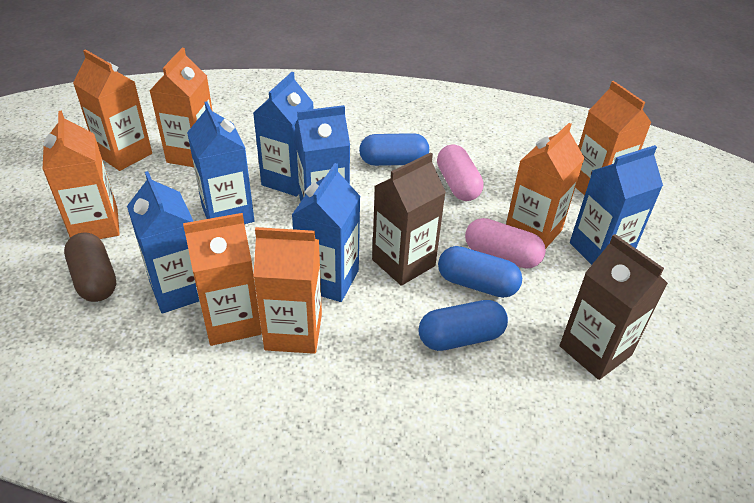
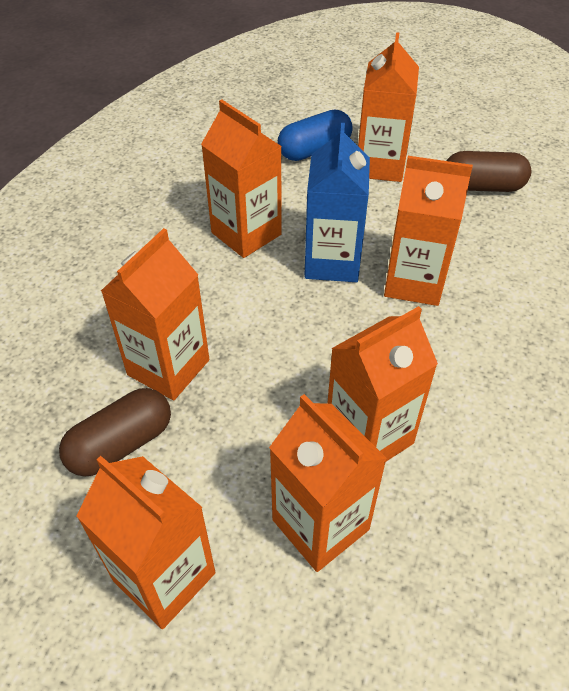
blue capsule: 3 -> 1
blue carton: 6 -> 1
brown capsule: 1 -> 2
brown carton: 2 -> 0
pink capsule: 2 -> 0

